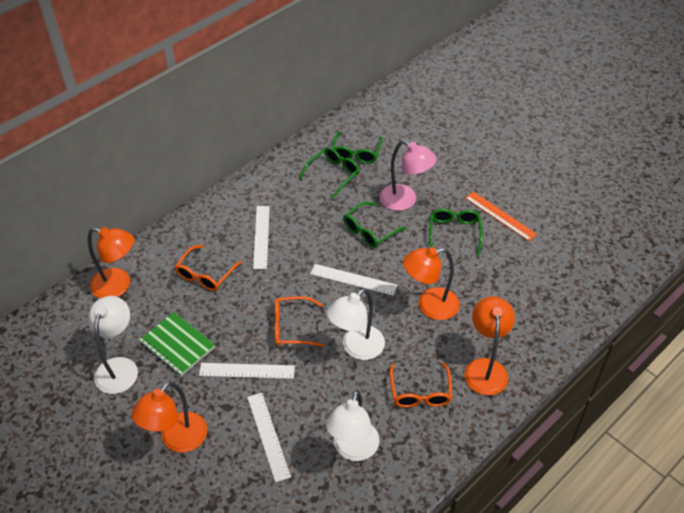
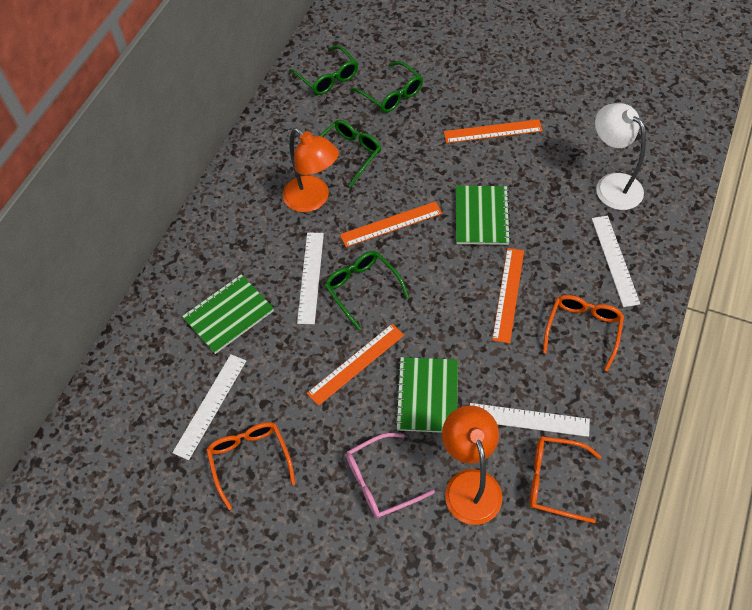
green notebook: 1 -> 3
orange lamp: 4 -> 2
orange ruler: 1 -> 4
pink glasses: 0 -> 1
pink lamp: 1 -> 0
white lamp: 3 -> 1

